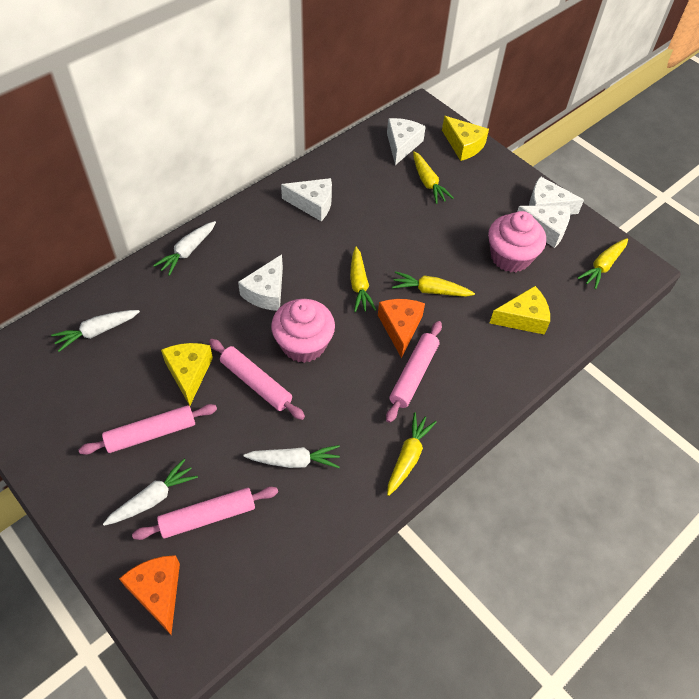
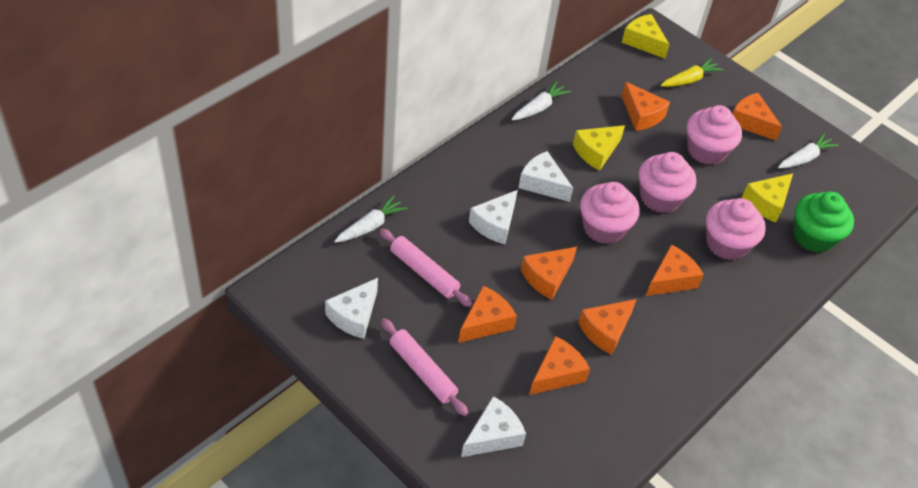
green cupcake: 0 -> 1
orange cheese: 2 -> 7
pink cupcake: 2 -> 4
pink rolling pin: 4 -> 2
white carrot: 4 -> 3
white cheese: 5 -> 4
yellow carrot: 5 -> 1

